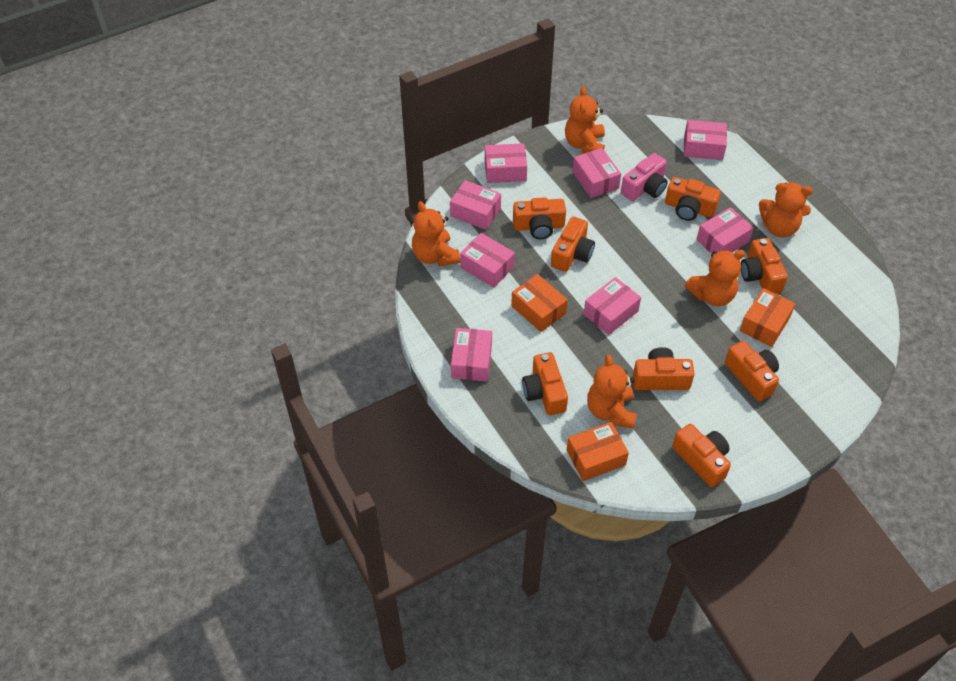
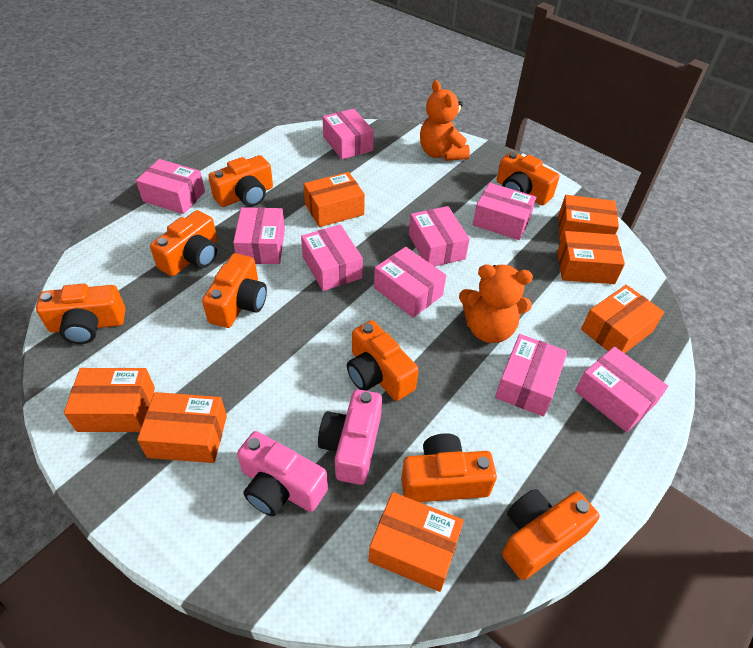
orange box: 3 -> 7
orange teddy bear: 5 -> 2
pink box: 8 -> 9
pink camera: 1 -> 2

